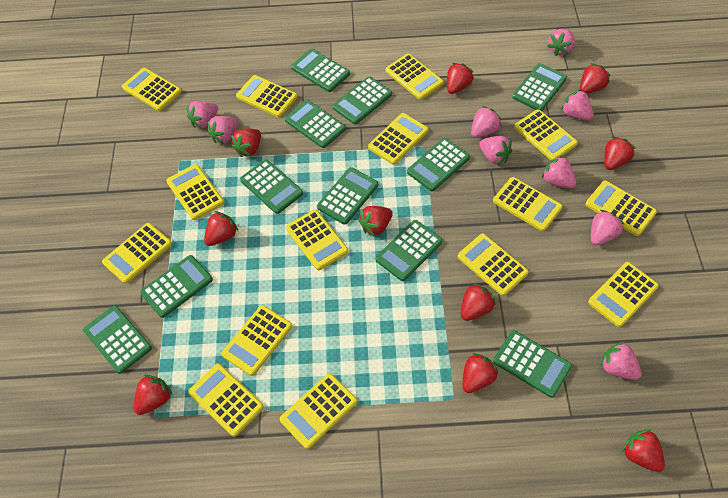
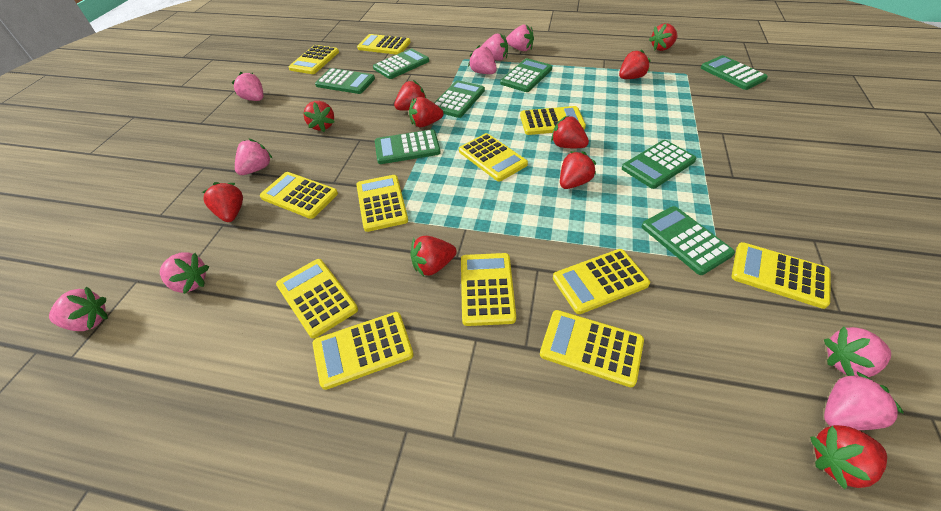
green calculator: 11 -> 8
yellow calculator: 15 -> 12

